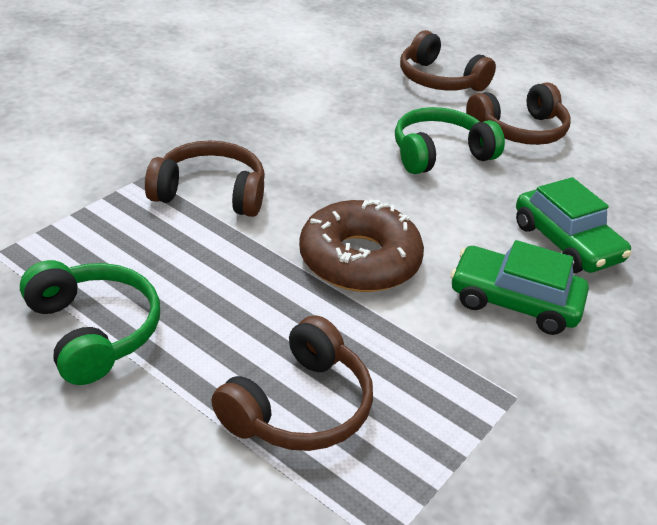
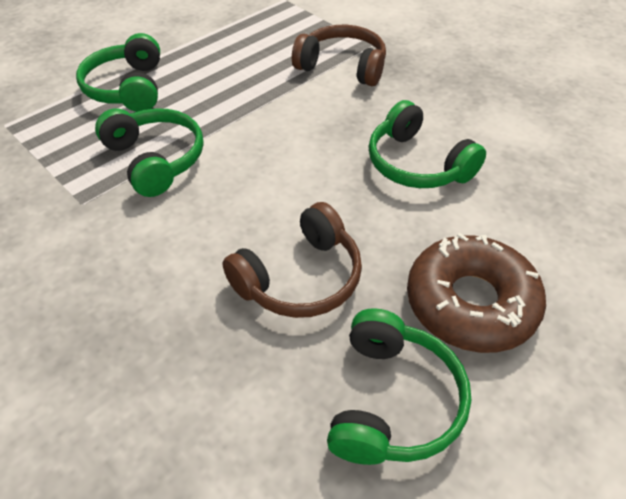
brown headphones: 4 -> 2
green car: 2 -> 0
green headphones: 2 -> 4

